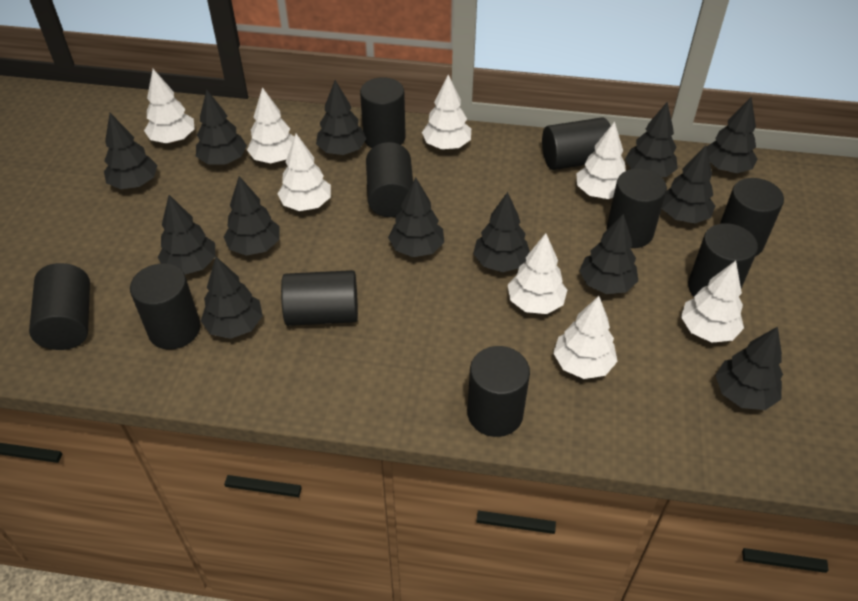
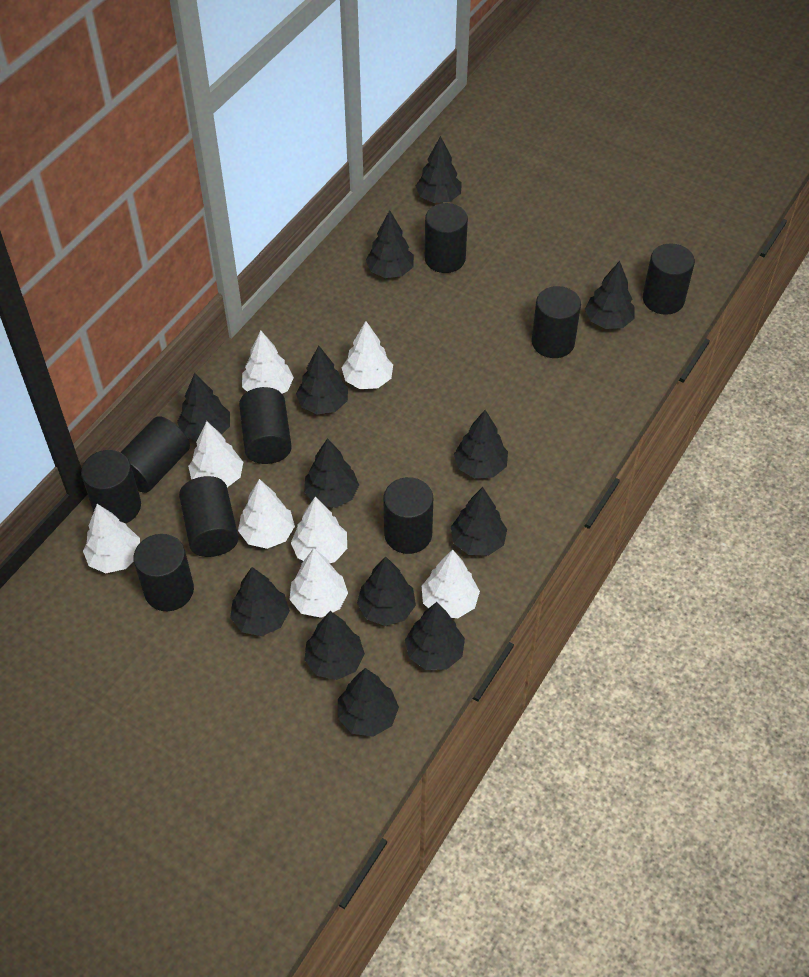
black cylinder: 10 -> 9

